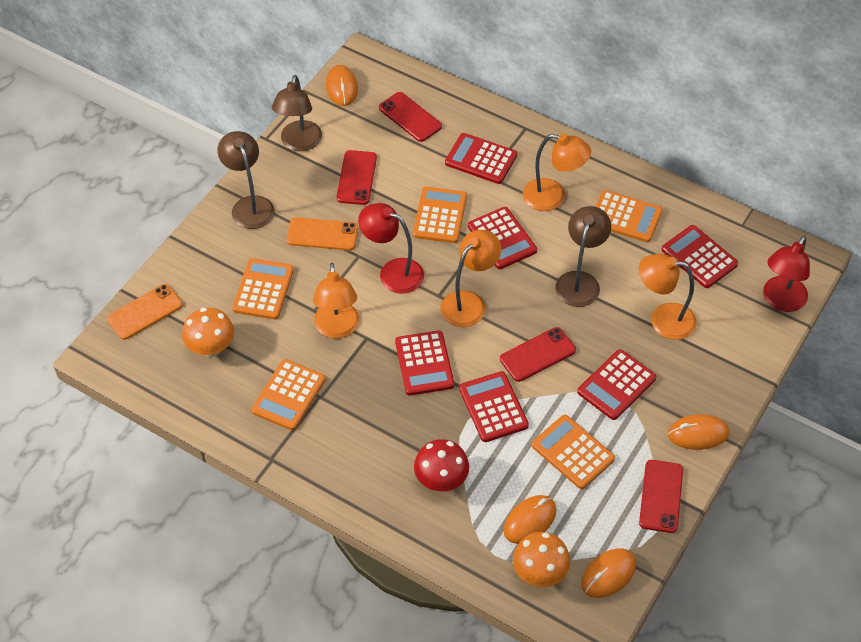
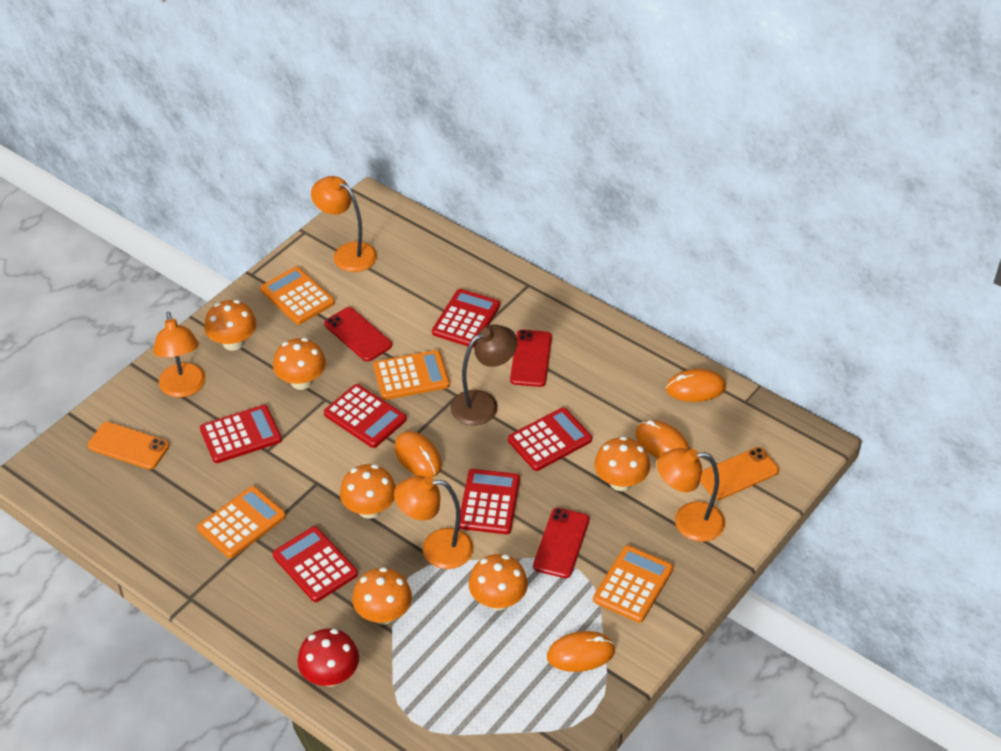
brown lamp: 3 -> 1
orange calculator: 5 -> 4
orange mushroom: 2 -> 6
red lamp: 2 -> 0
red phone: 4 -> 3

